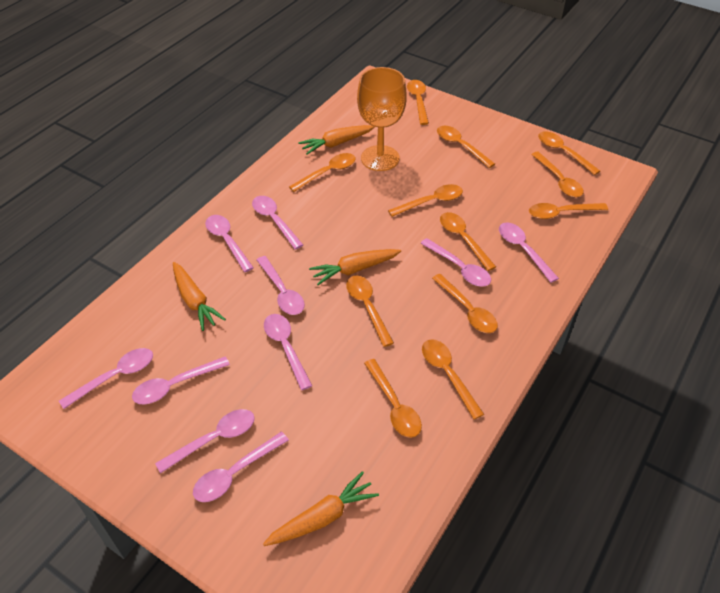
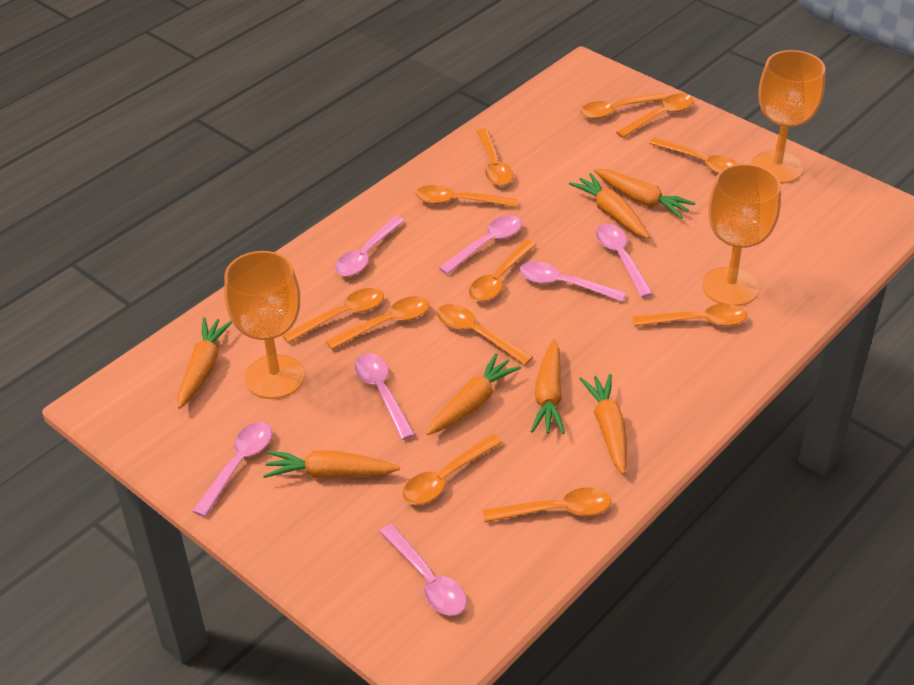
orange carrot: 4 -> 7
orange goblet: 1 -> 3
pink spoon: 10 -> 7

